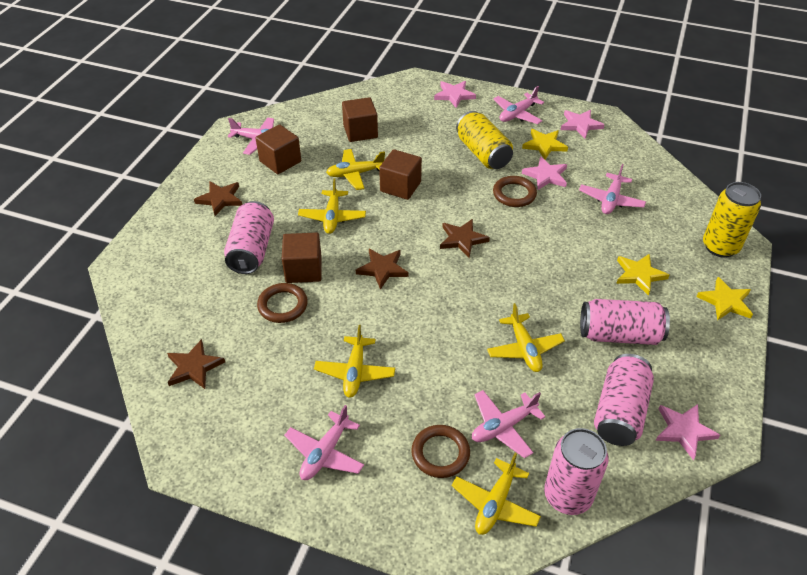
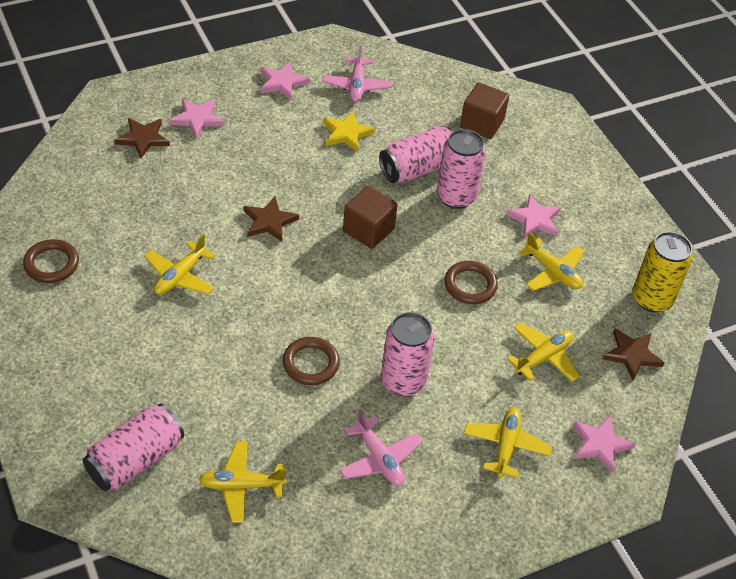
brown cube: 4 -> 2
brown star: 4 -> 3
pink plane: 5 -> 2
yellow can: 2 -> 1
yellow star: 3 -> 1

